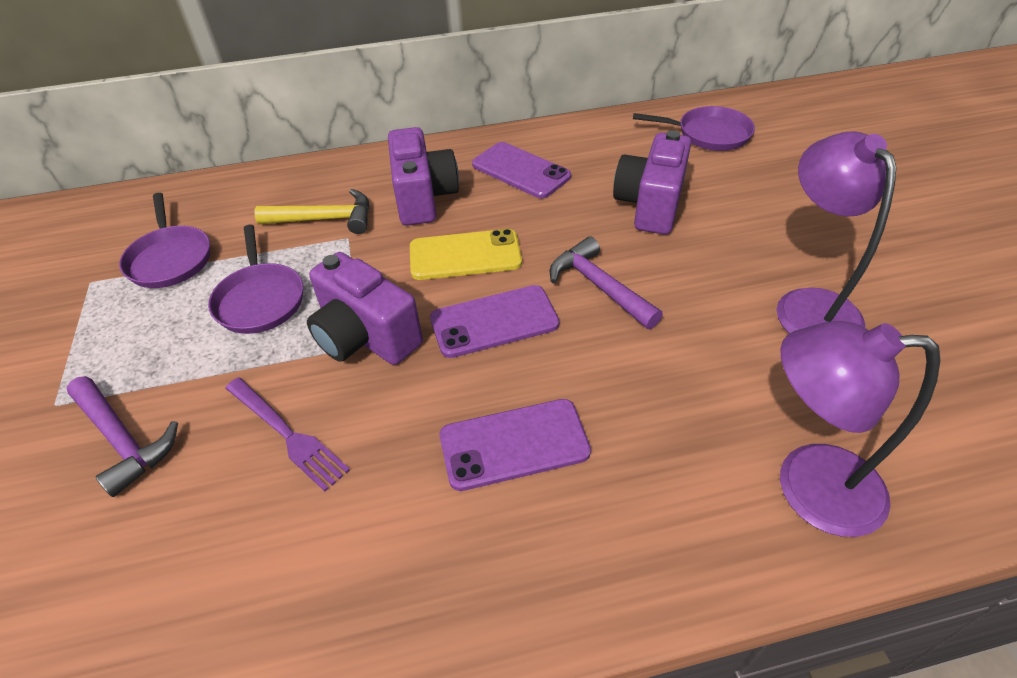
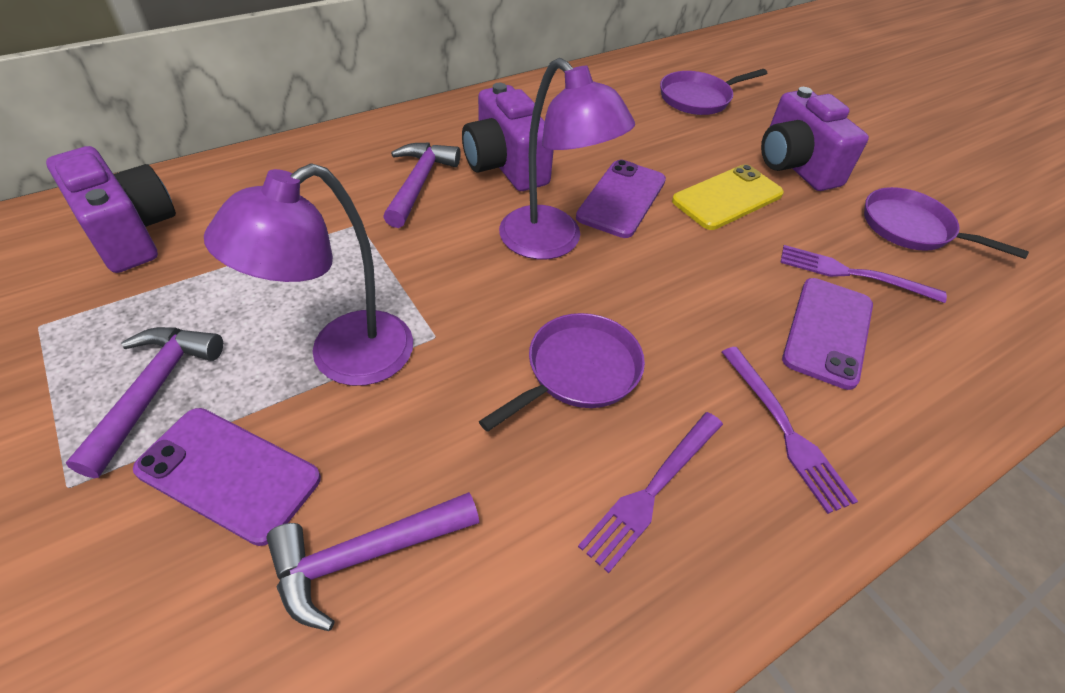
purple fork: 1 -> 3
purple hammer: 2 -> 3
yellow hammer: 1 -> 0

